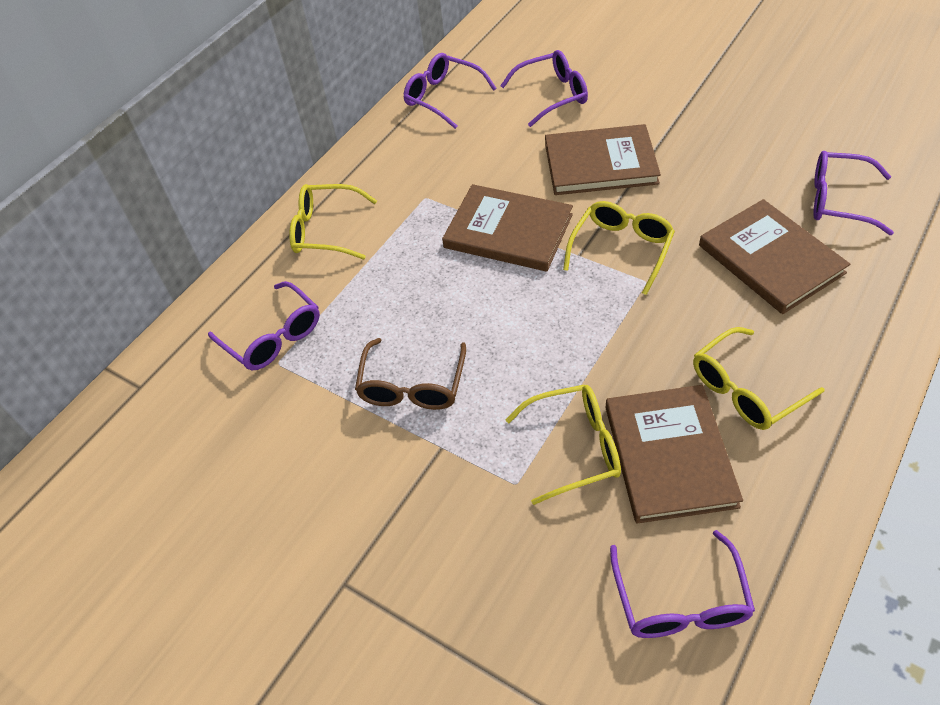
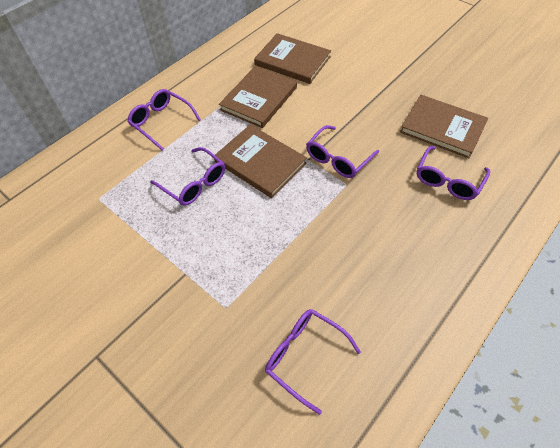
brown glasses: 1 -> 0
yellow glasses: 4 -> 0

